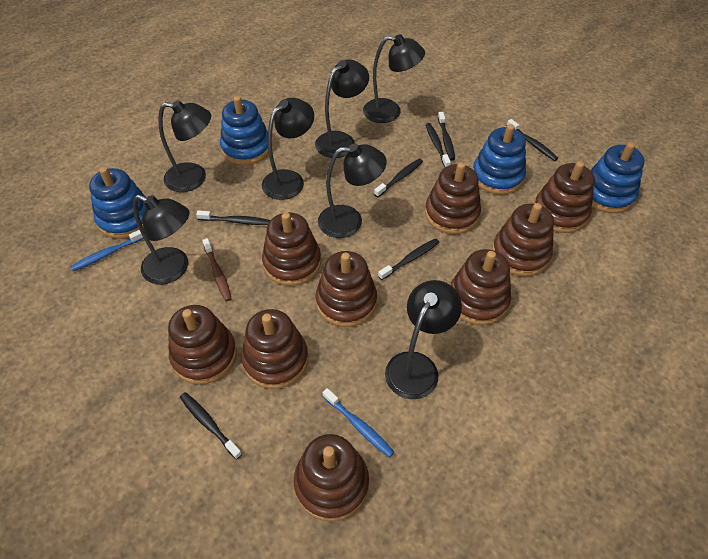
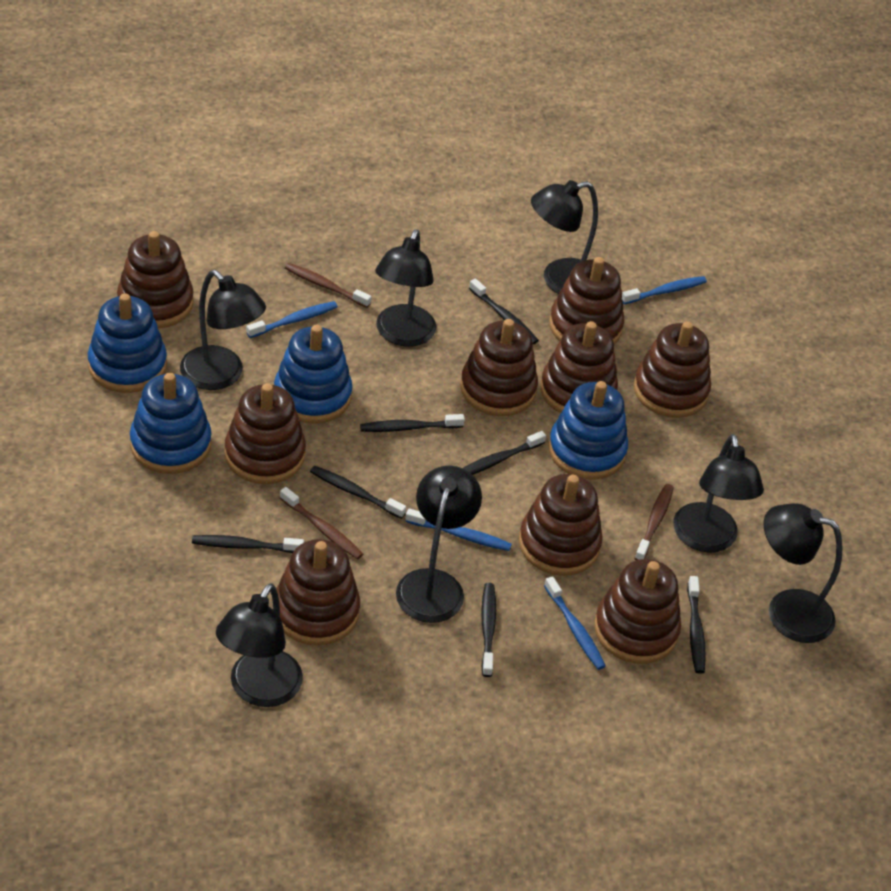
blue toothbrush: 2 -> 4
brown toothbrush: 1 -> 3

